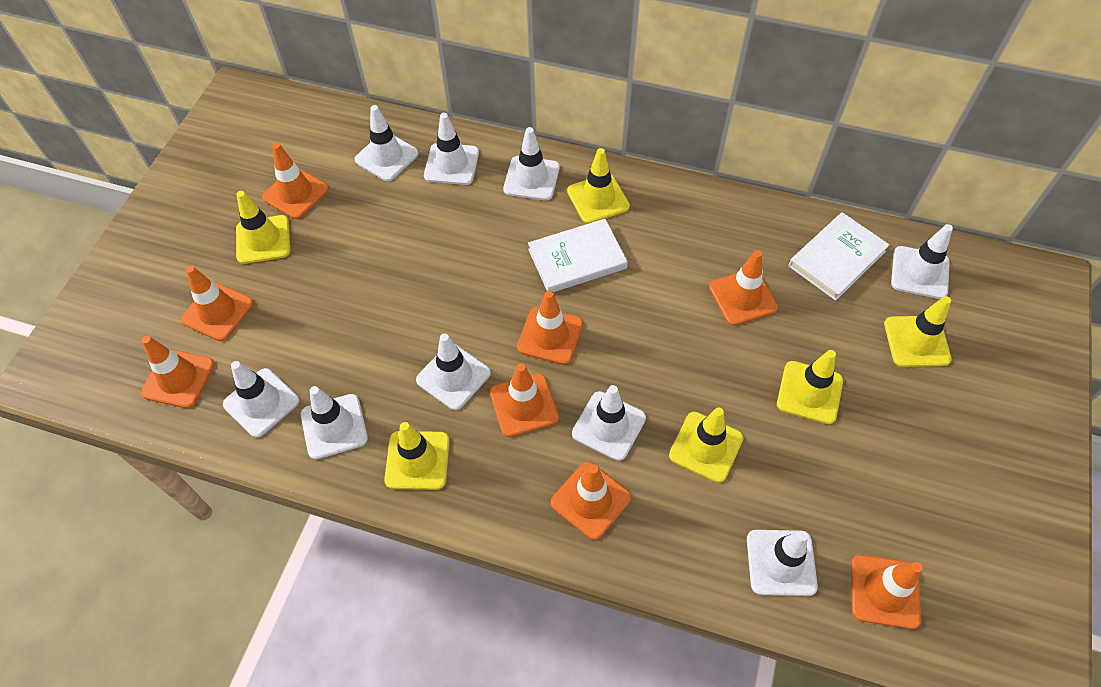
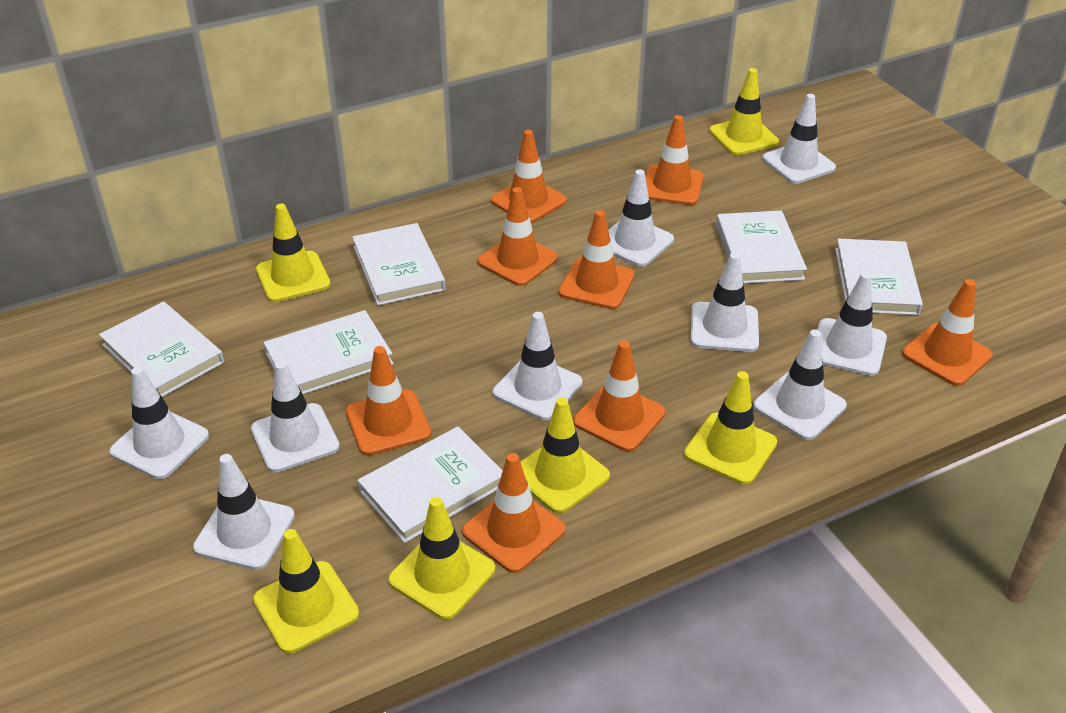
white book: 2 -> 6

